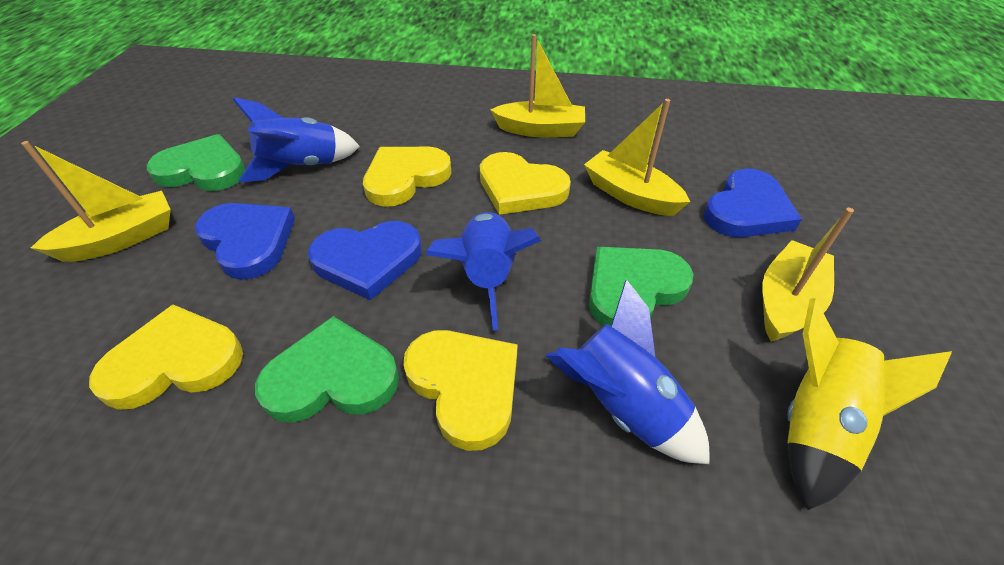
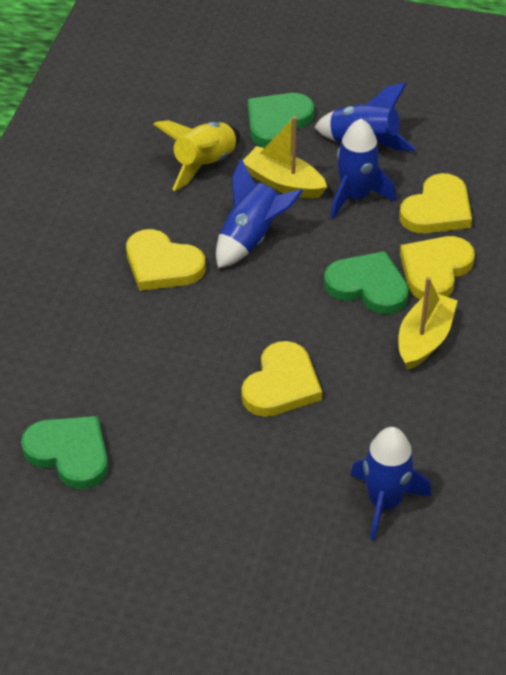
blue heart: 3 -> 0
blue rocket: 3 -> 4
yellow boat: 4 -> 2

